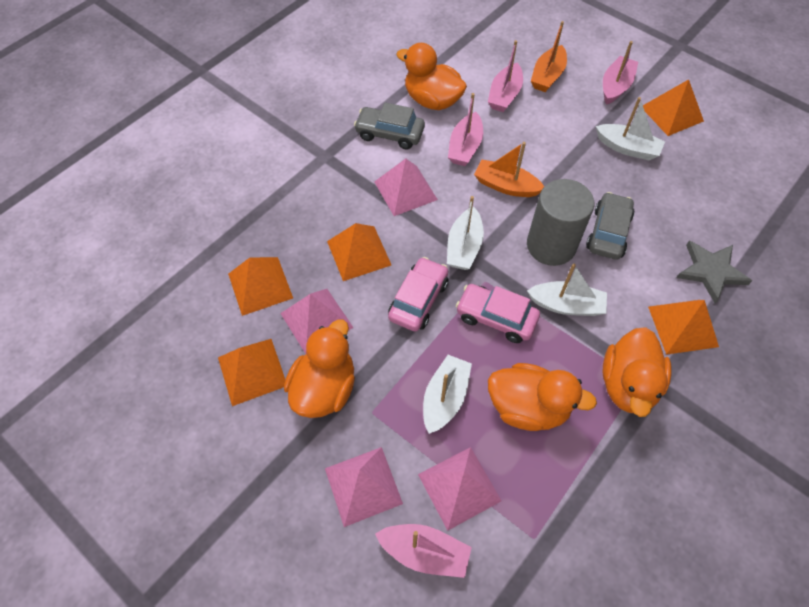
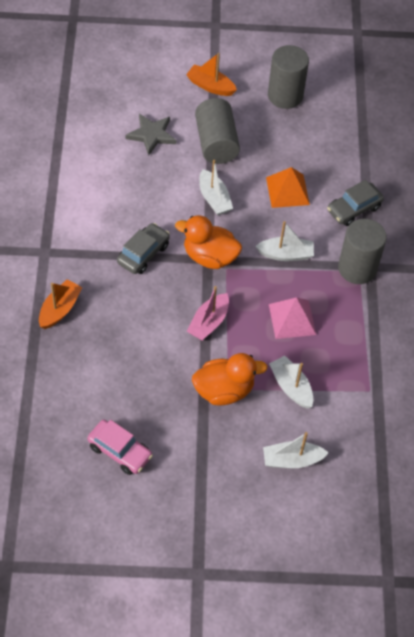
grey cylinder: 1 -> 3
orange duck: 4 -> 2
orange pyramid: 5 -> 1
pink boat: 4 -> 1
pink car: 2 -> 1
pink pyramid: 4 -> 1

